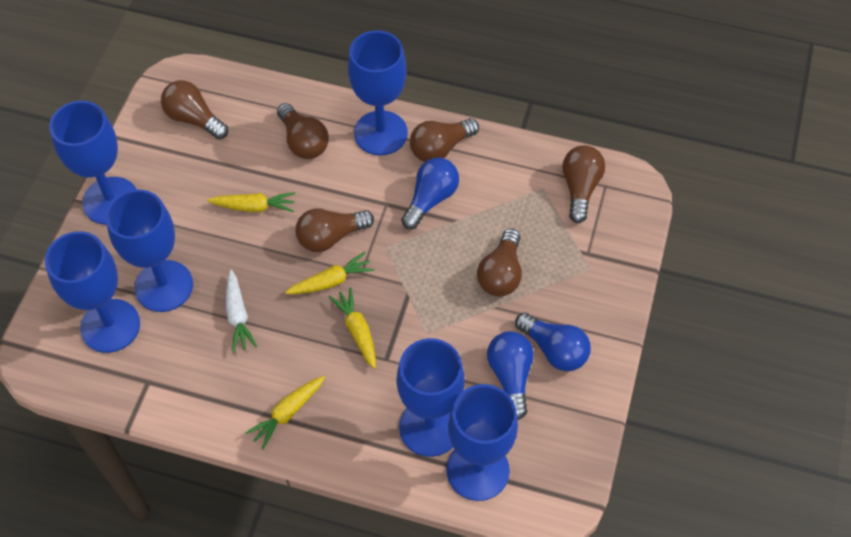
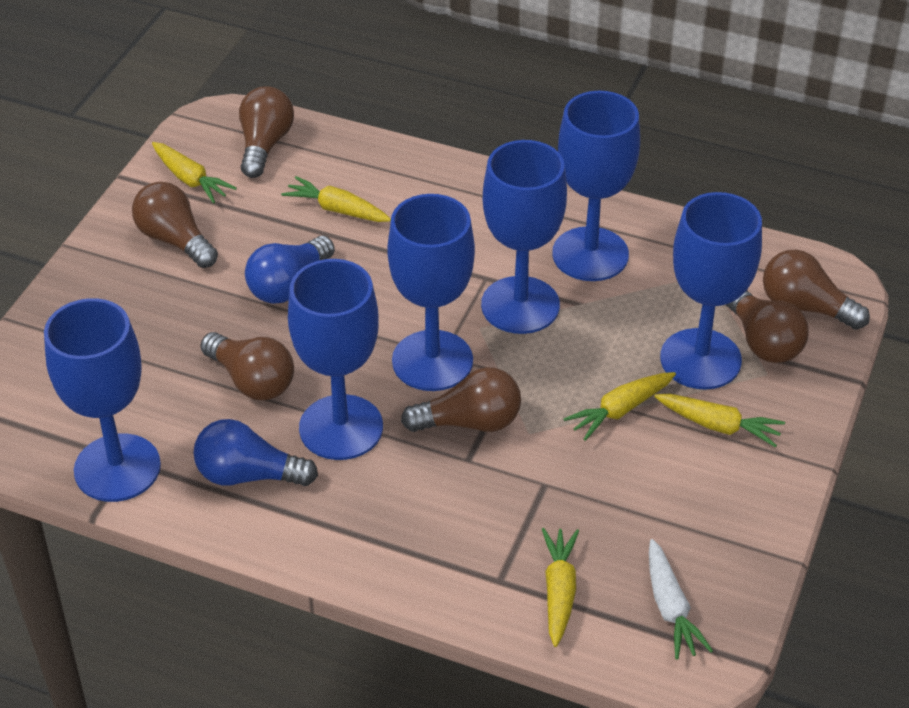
blue light bulb: 3 -> 2
yellow carrot: 4 -> 5

